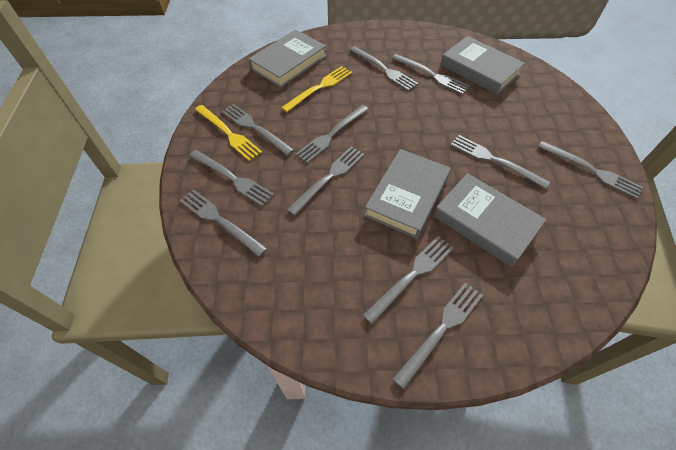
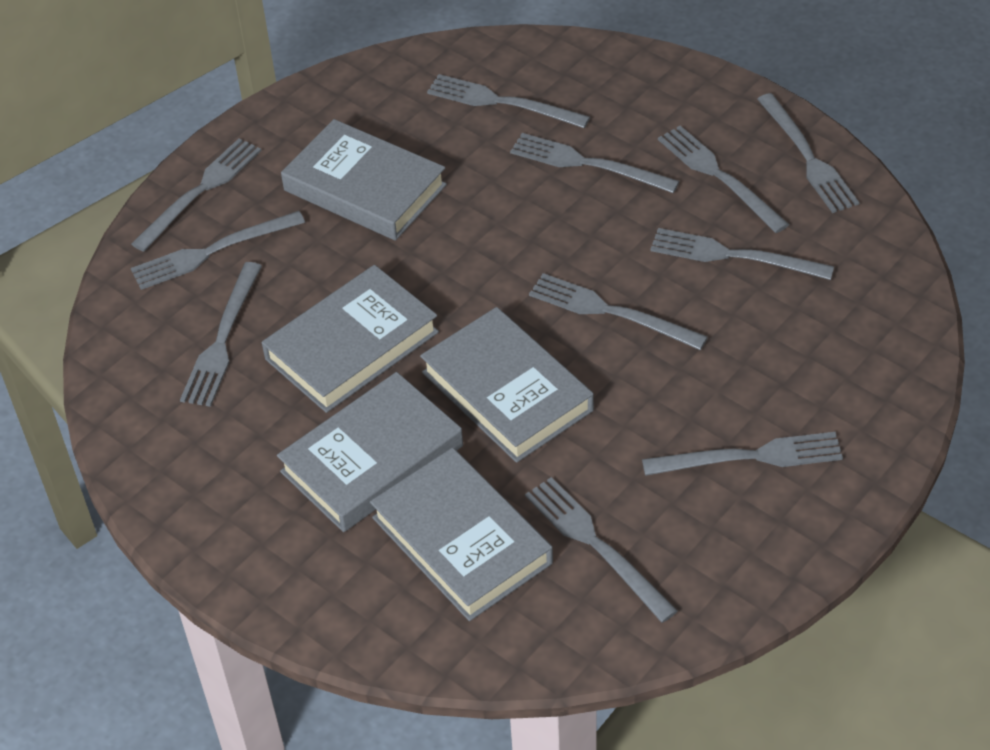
grey book: 4 -> 5
yellow fork: 2 -> 0

